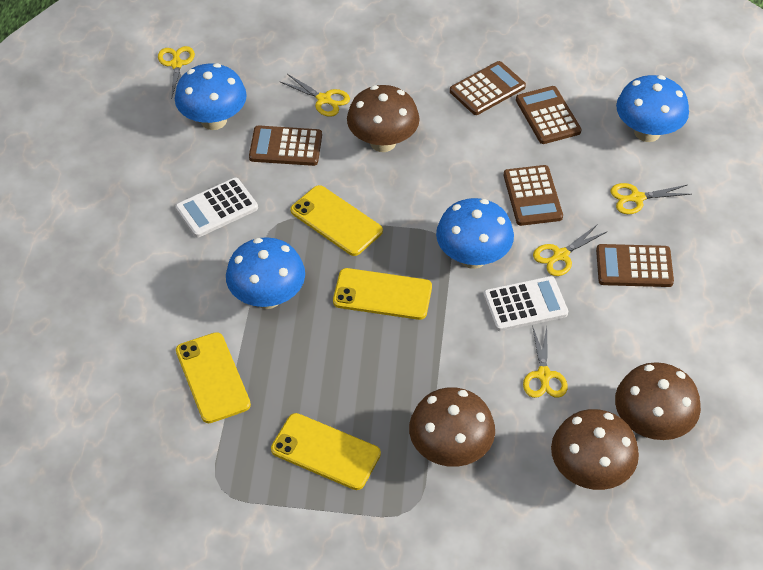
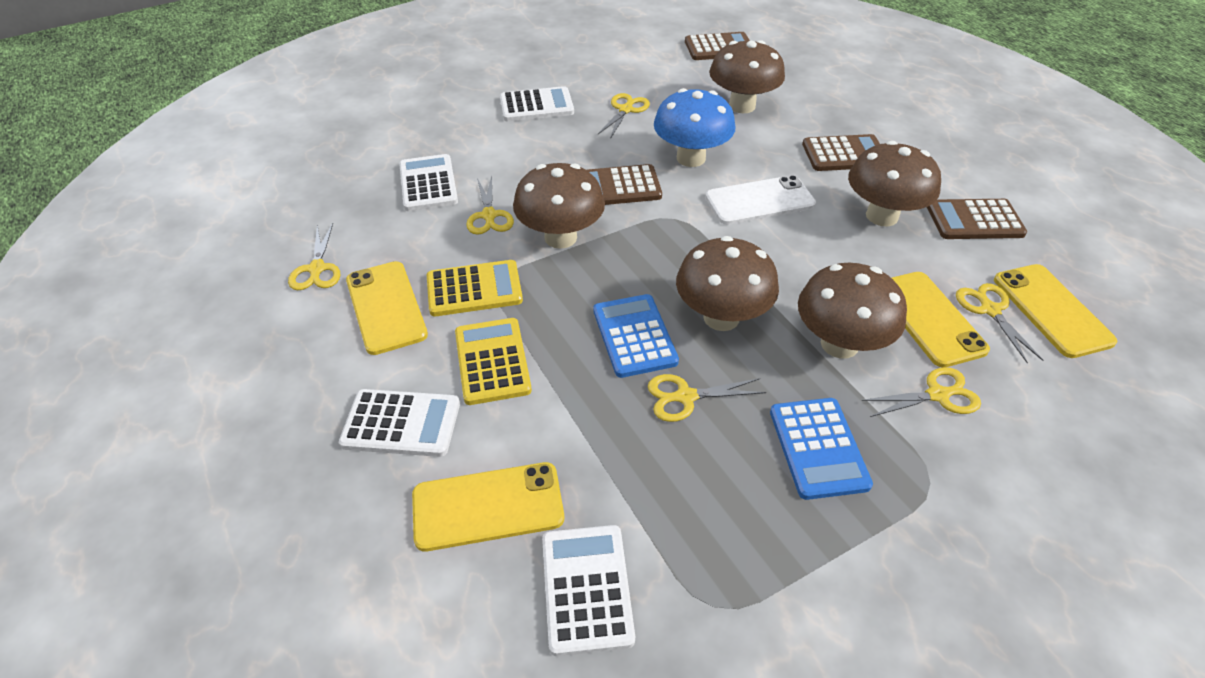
blue calculator: 0 -> 2
blue mushroom: 4 -> 1
brown calculator: 5 -> 4
brown mushroom: 4 -> 5
white calculator: 2 -> 4
white phone: 0 -> 1
yellow calculator: 0 -> 2
yellow scissors: 5 -> 6

